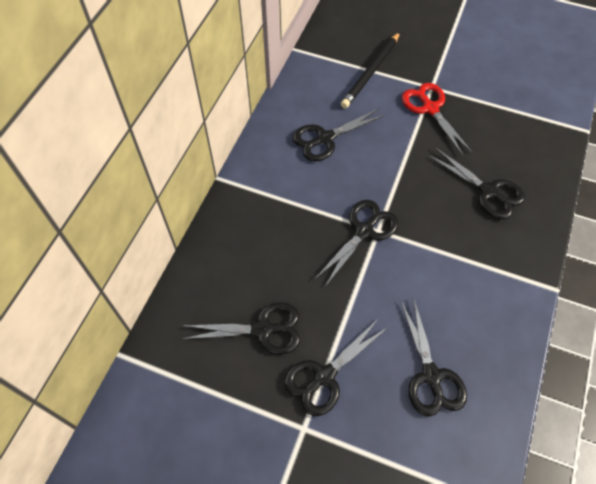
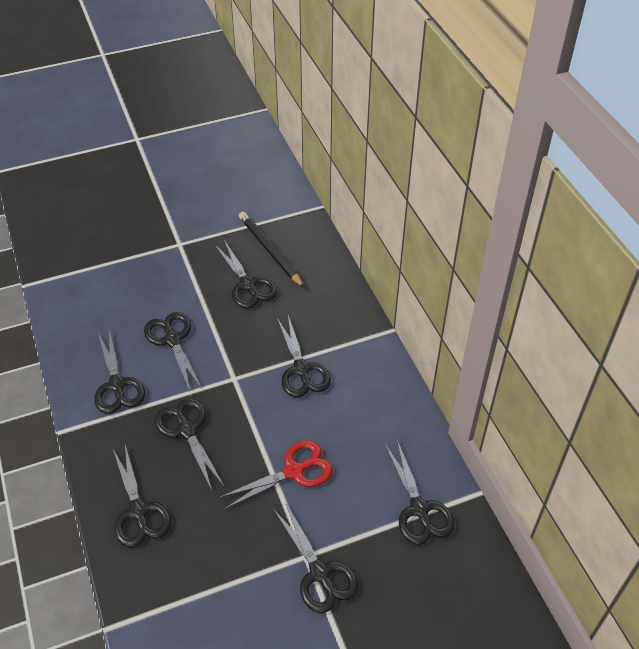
black scissors: 6 -> 8

